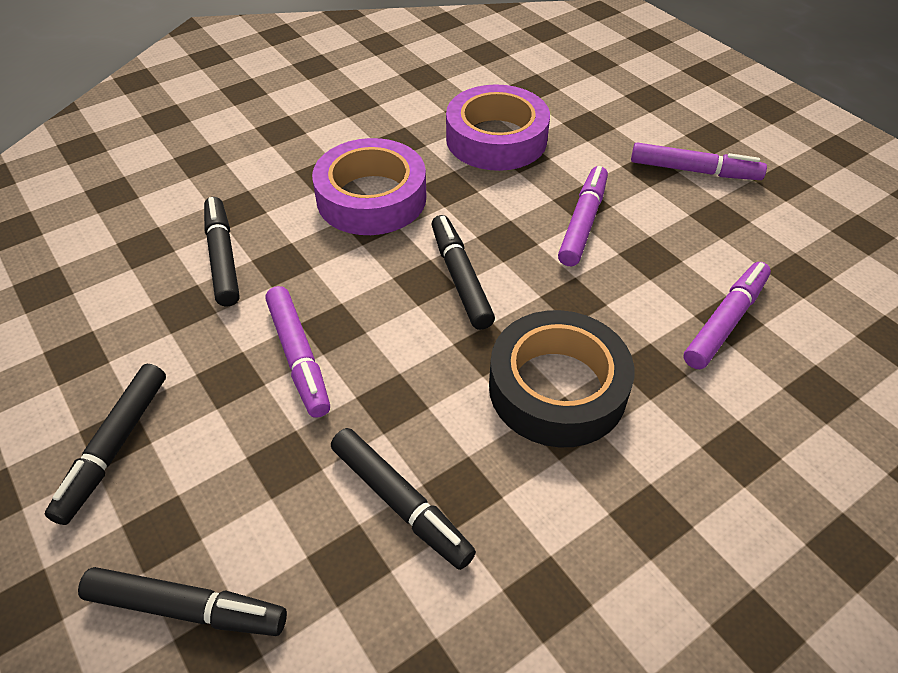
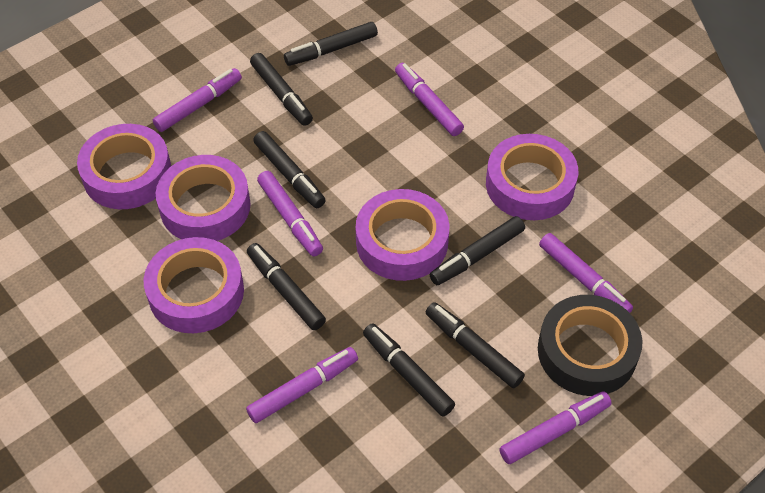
black marker: 5 -> 7
purple marker: 4 -> 6
purple tape: 2 -> 5

